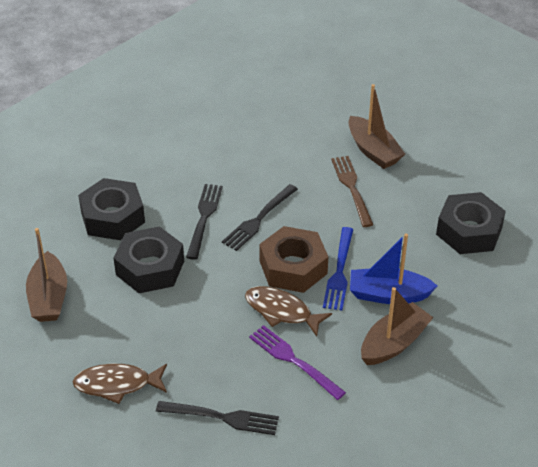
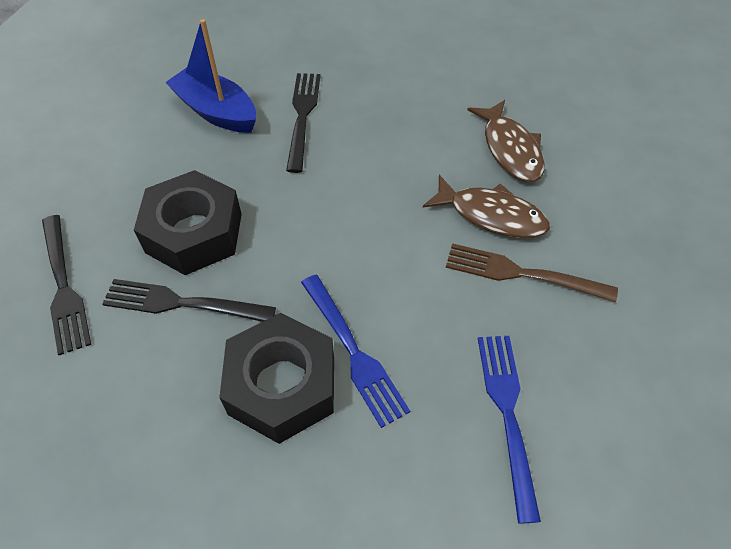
black nut: 3 -> 2
blue fork: 1 -> 2
brown boat: 3 -> 0
brown nut: 1 -> 0
purple fork: 1 -> 0

